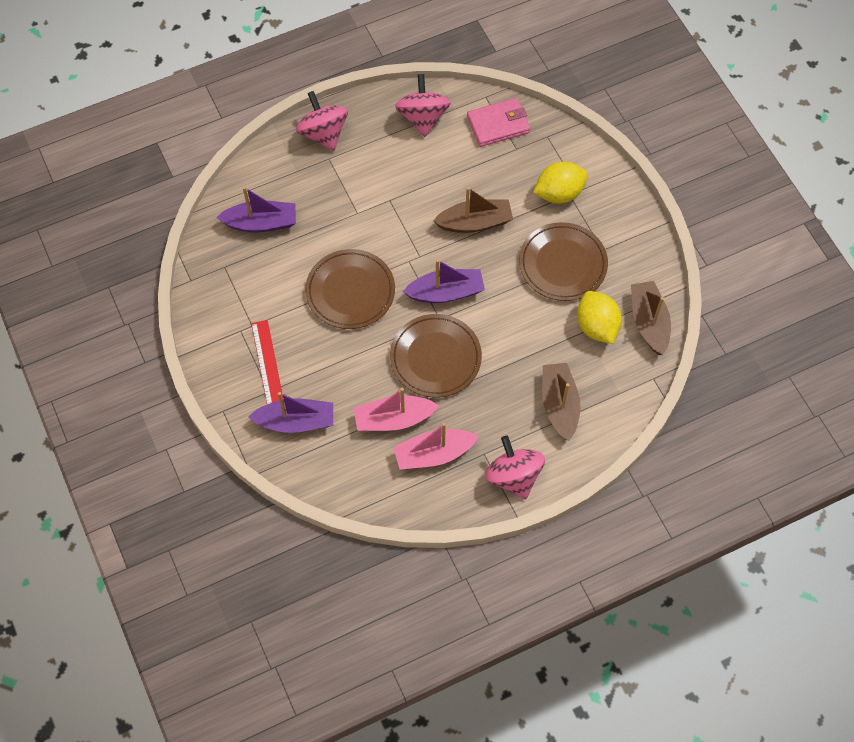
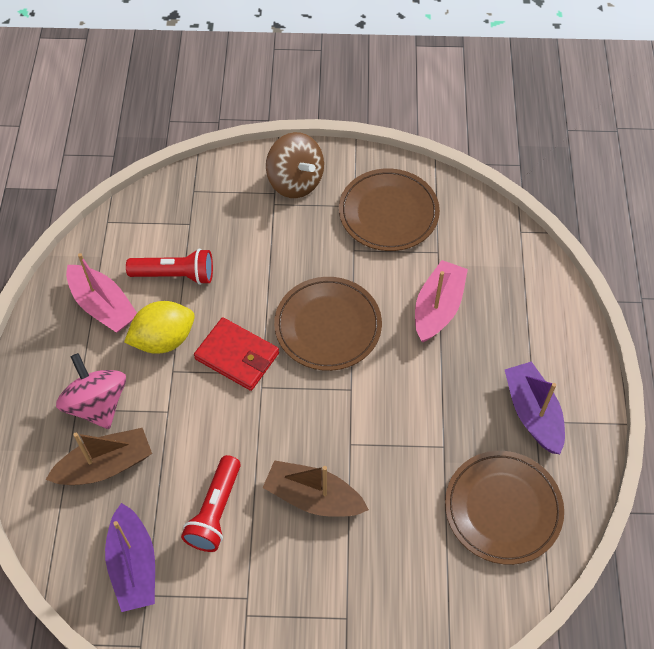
brown boat: 3 -> 2
brown spinning top: 0 -> 1
pink spinning top: 3 -> 1
pink wallet: 1 -> 0
purple boat: 3 -> 2
red flashlight: 0 -> 2
red ruler: 1 -> 0
red wallet: 0 -> 1
yellow lemon: 2 -> 1

